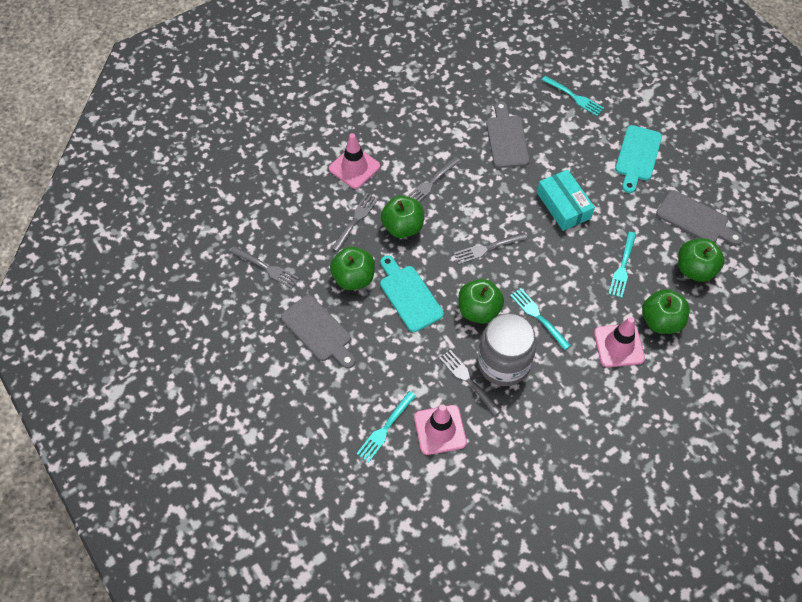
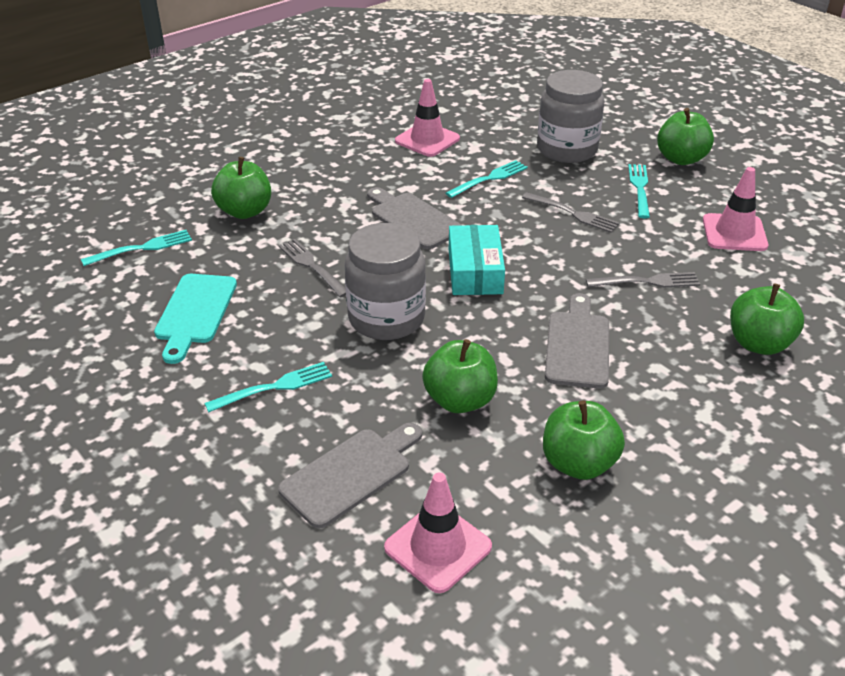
grey fork: 5 -> 3
grey jar: 1 -> 2
turquoise cutting board: 2 -> 1

